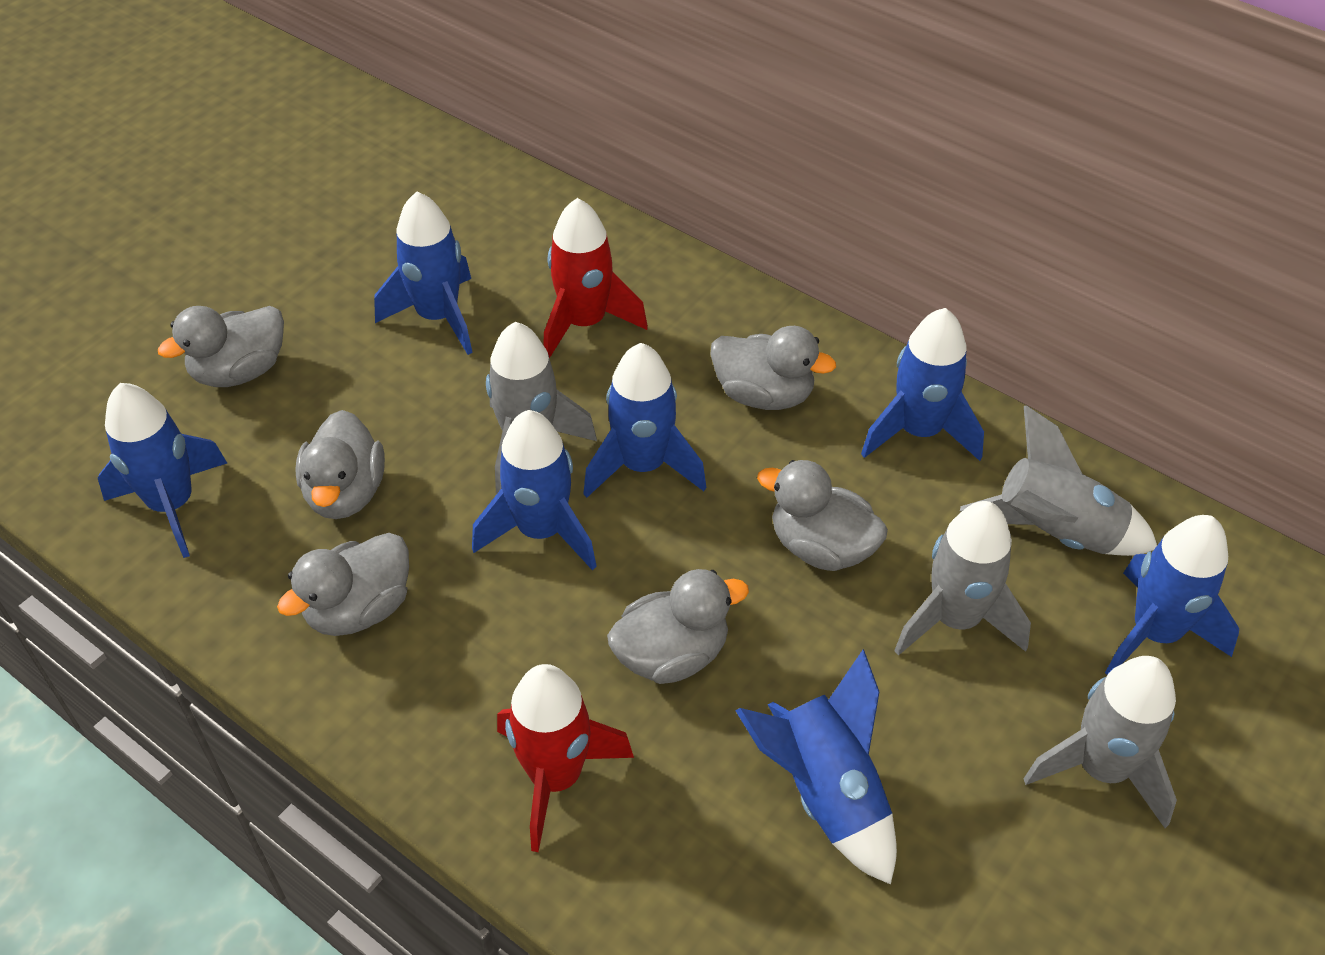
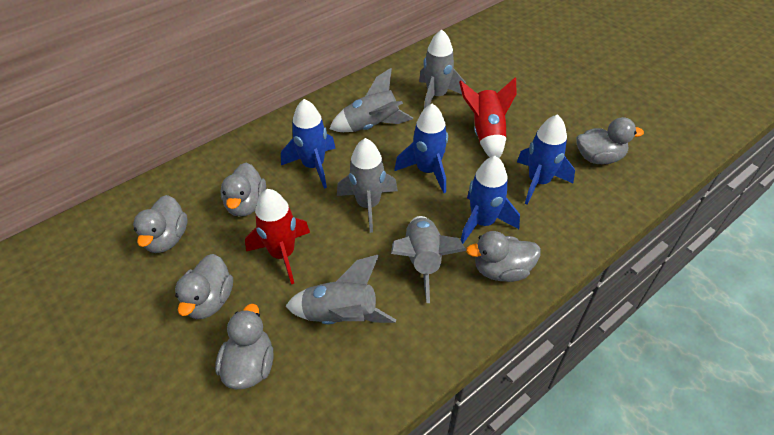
blue rocket: 7 -> 4
grey rocket: 4 -> 5

